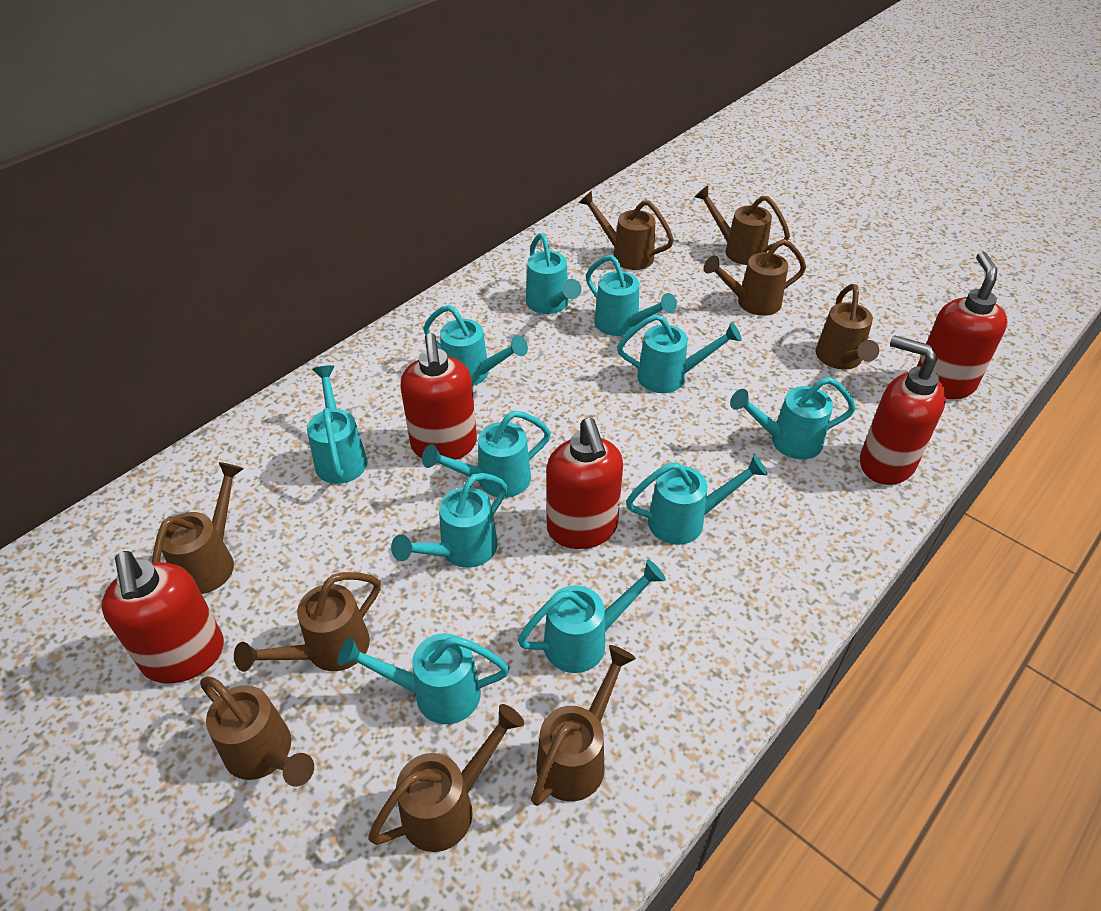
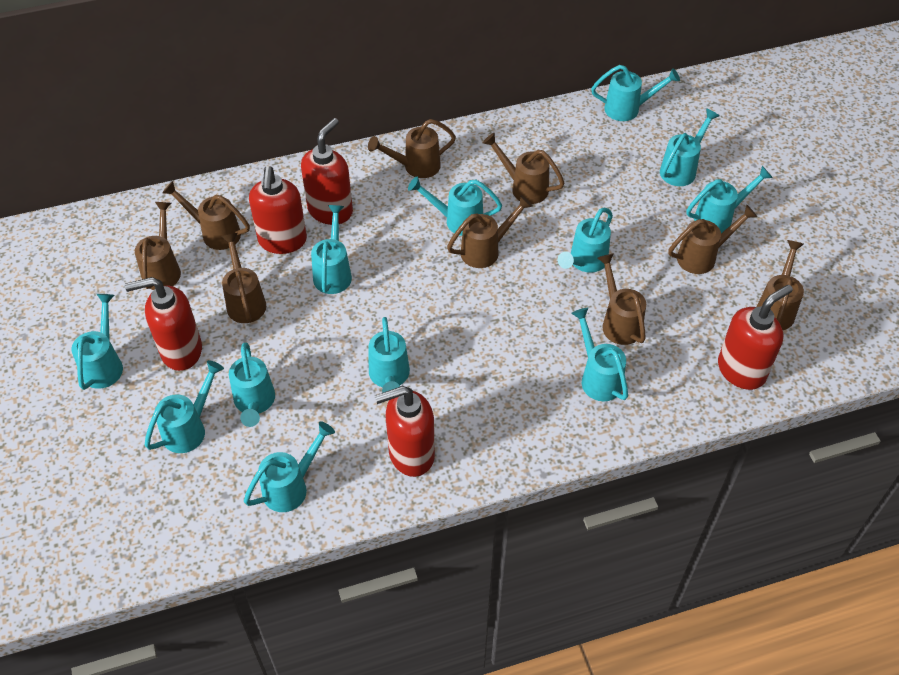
turquoise watering can: 11 -> 12

